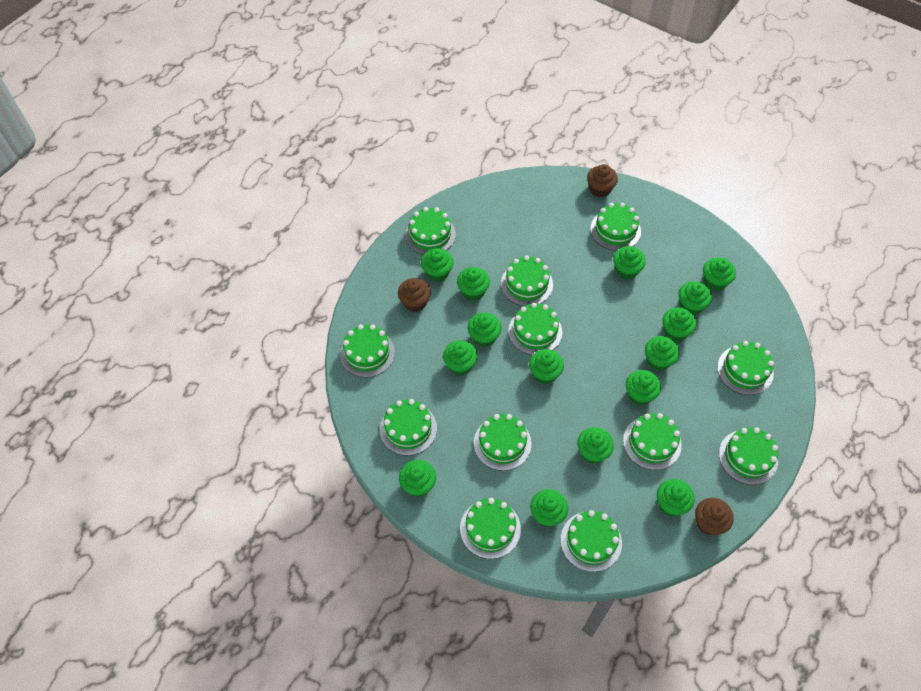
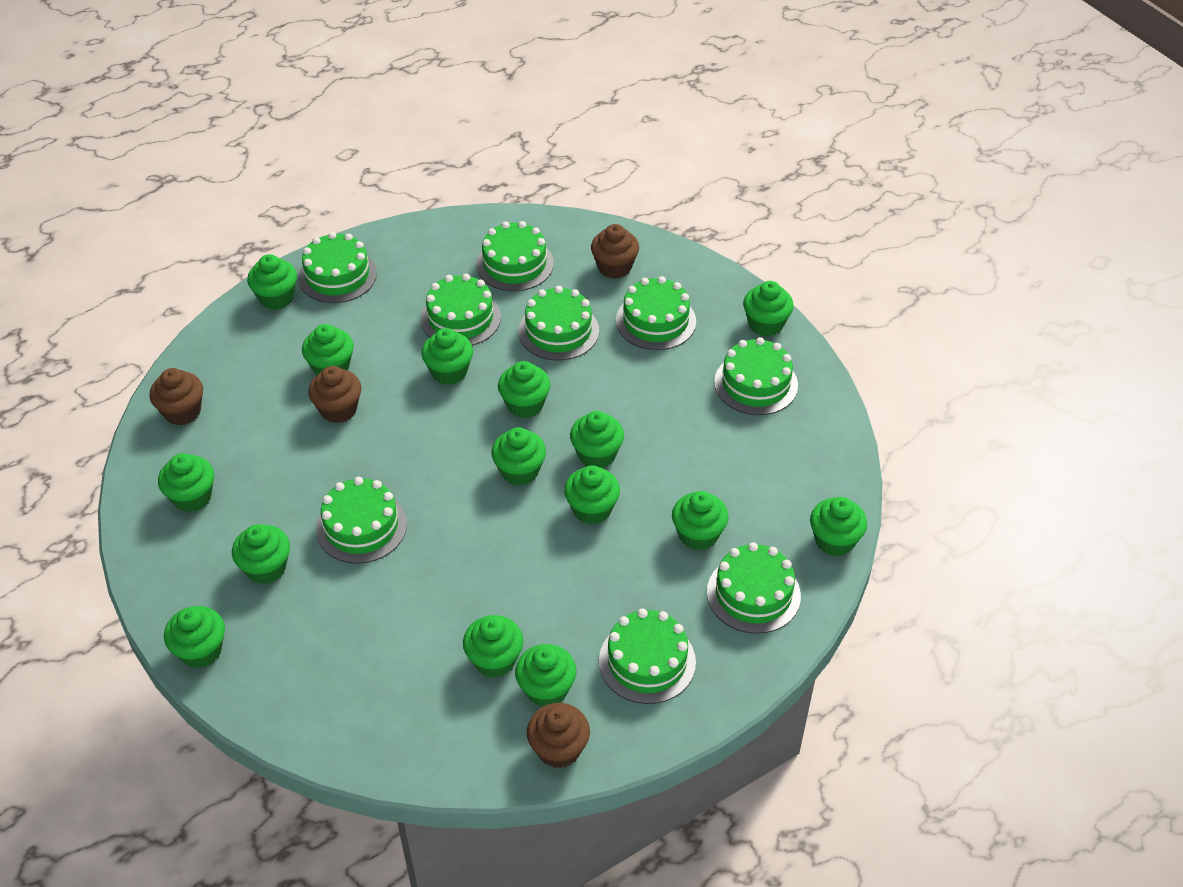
brown cupcake: 3 -> 4
green cake: 12 -> 9

